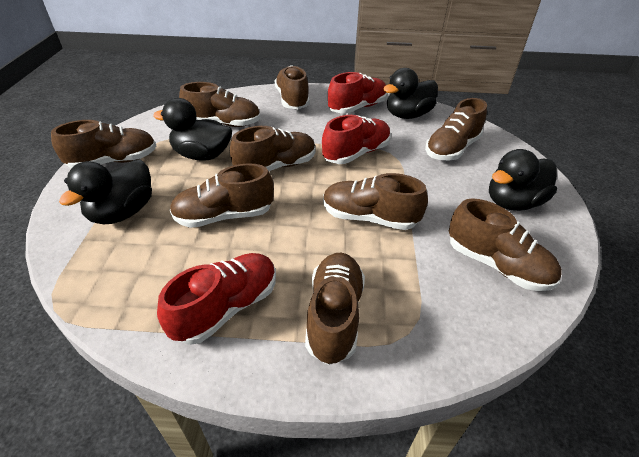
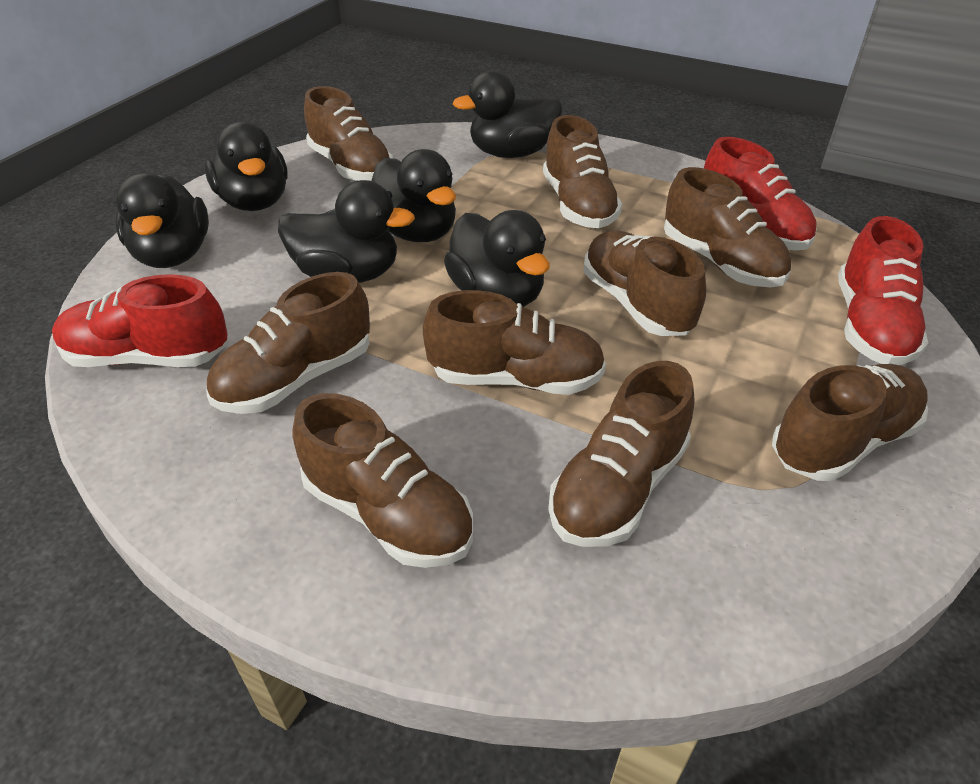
black duck: 4 -> 6

